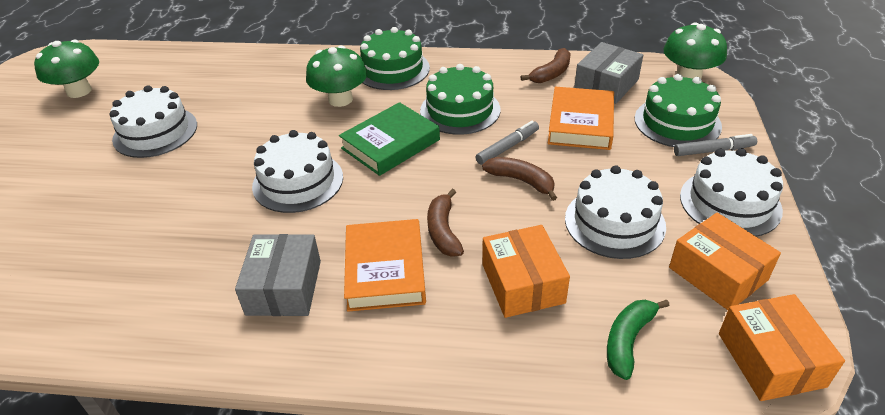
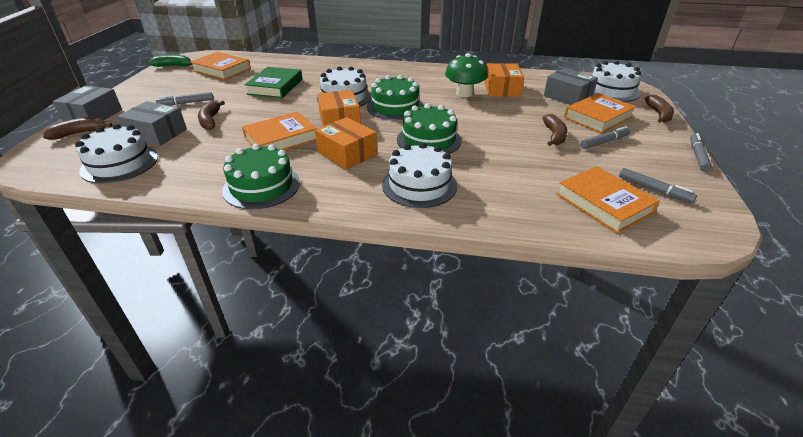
brown banana: 3 -> 4
green mushroom: 3 -> 1
grey box: 2 -> 3
grey marker: 2 -> 4
orange book: 2 -> 4

